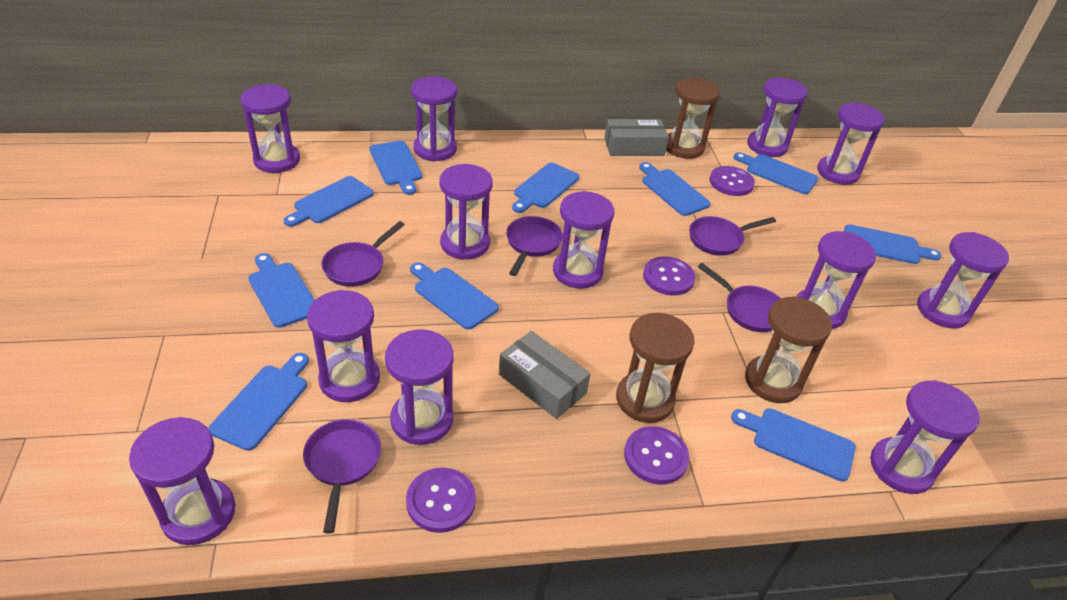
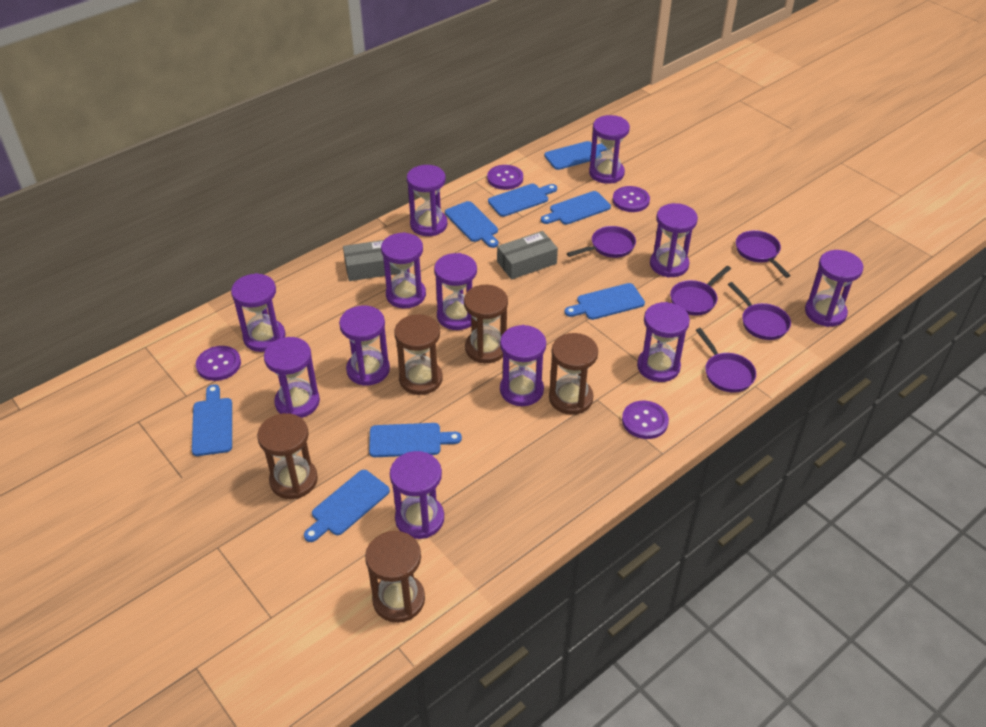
blue cutting board: 10 -> 8
brown hourglass: 3 -> 5

